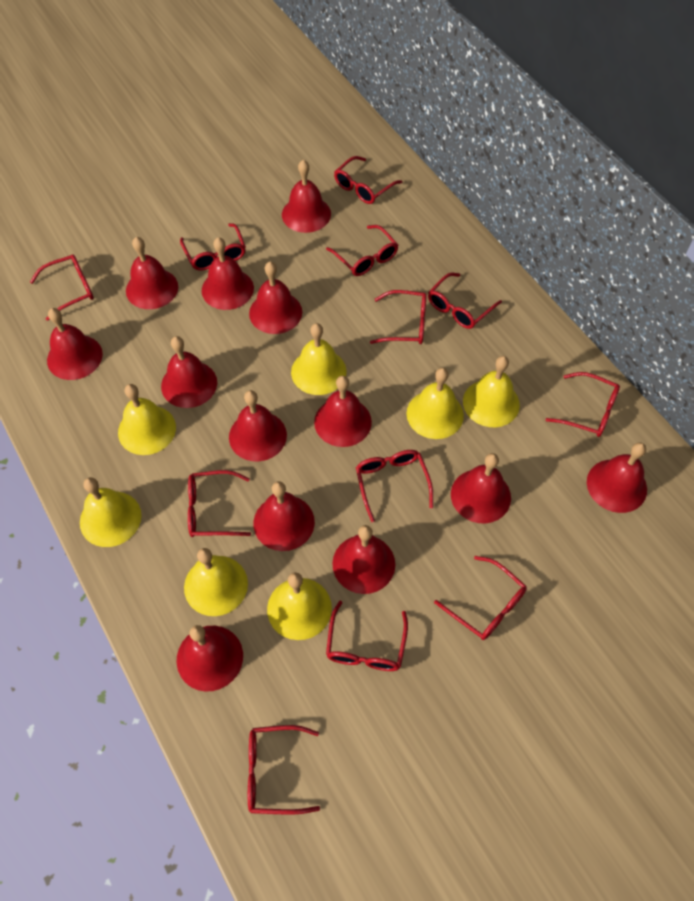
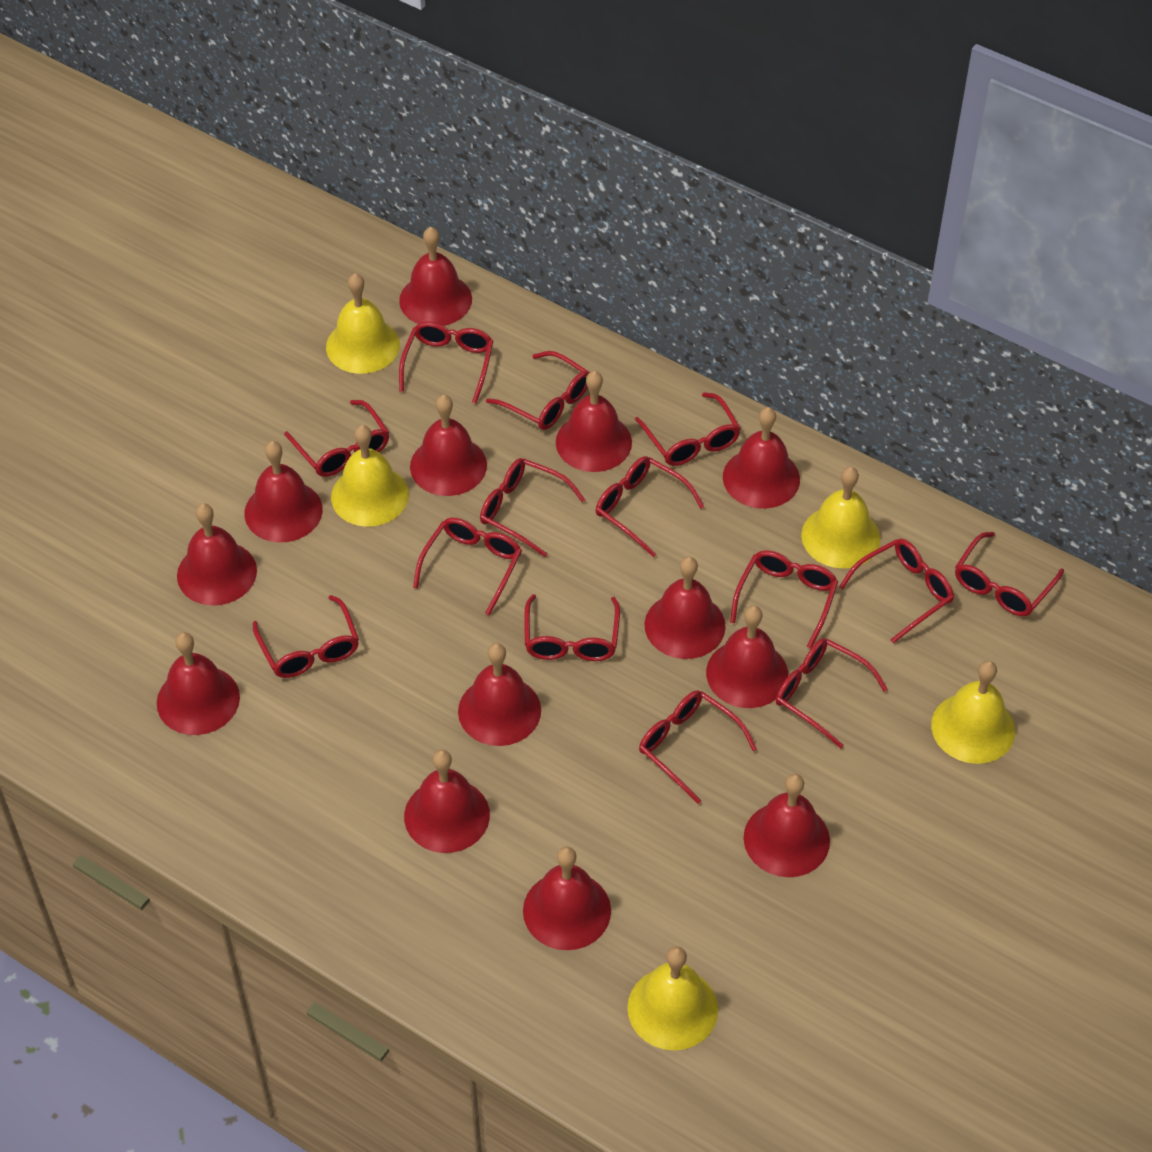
red glasses: 12 -> 14
yellow bell: 7 -> 5

